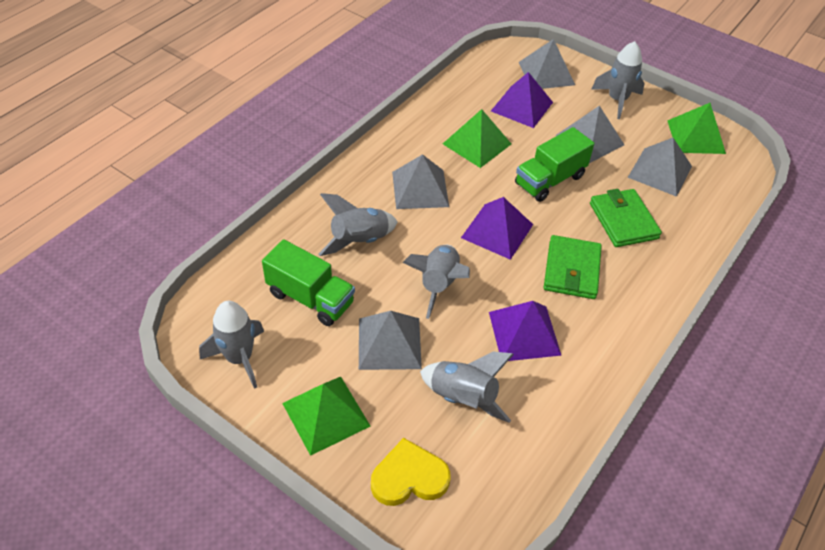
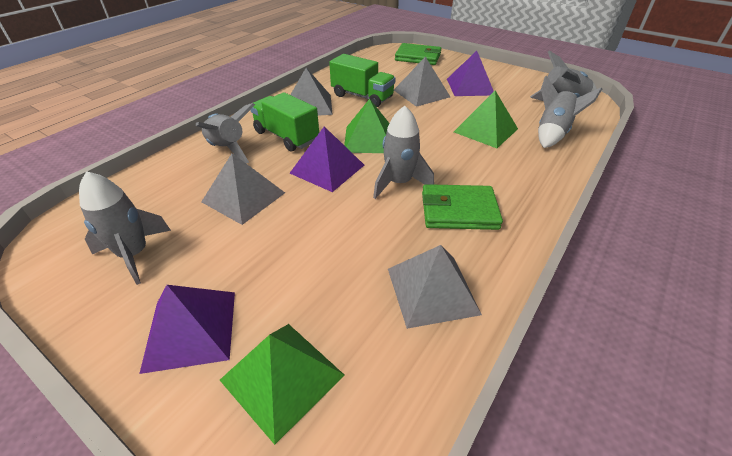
grey pyramid: 5 -> 4
yellow heart: 1 -> 0

